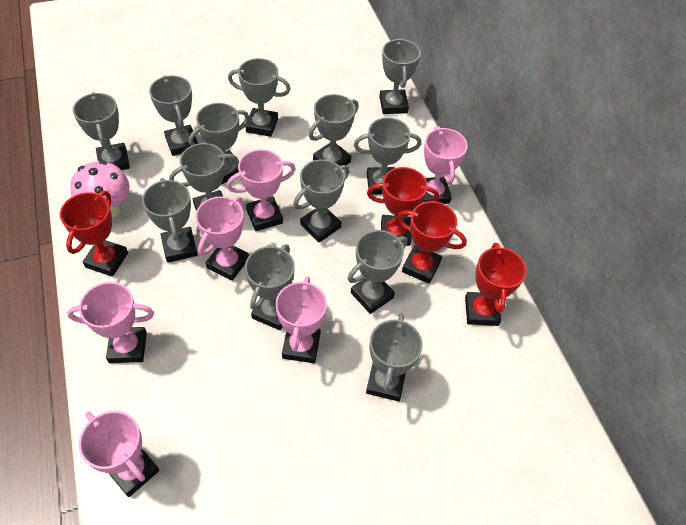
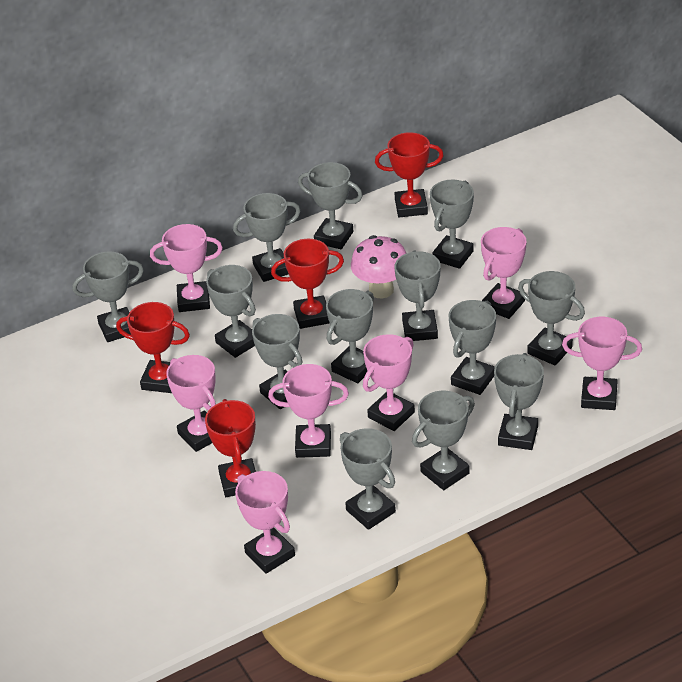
pink trophy: 6 -> 7

